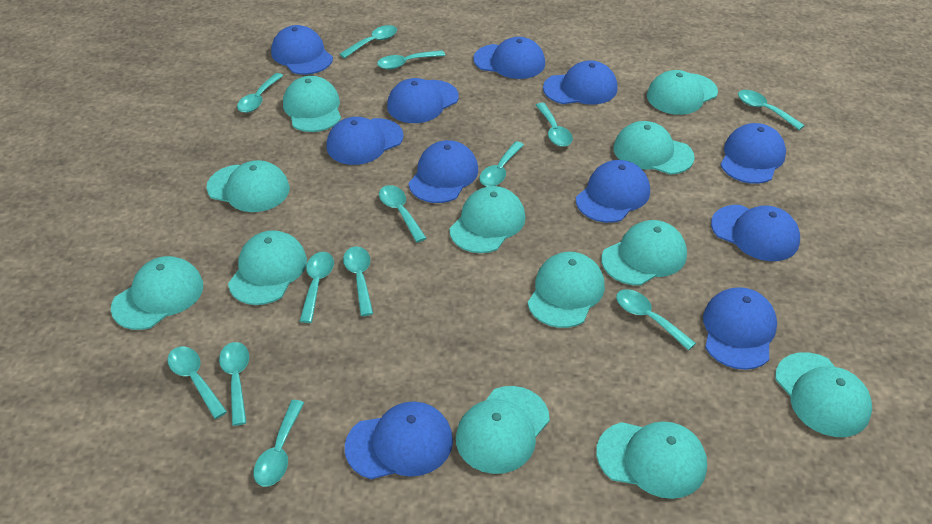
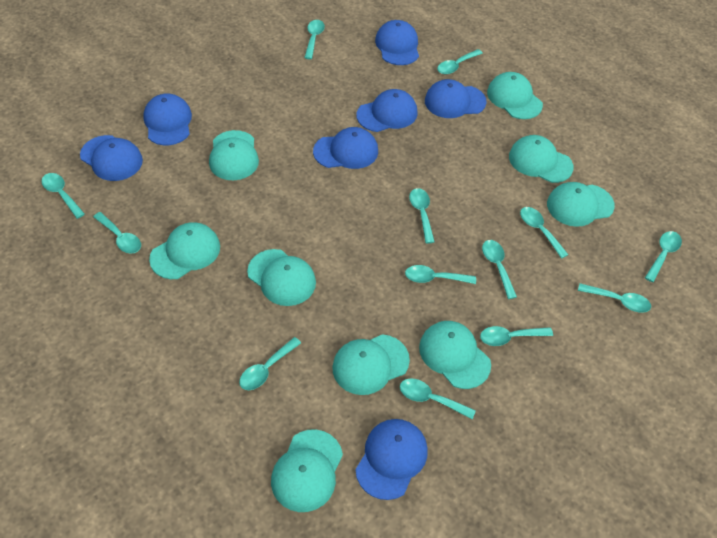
blue cap: 11 -> 7
turquoise cap: 12 -> 9

